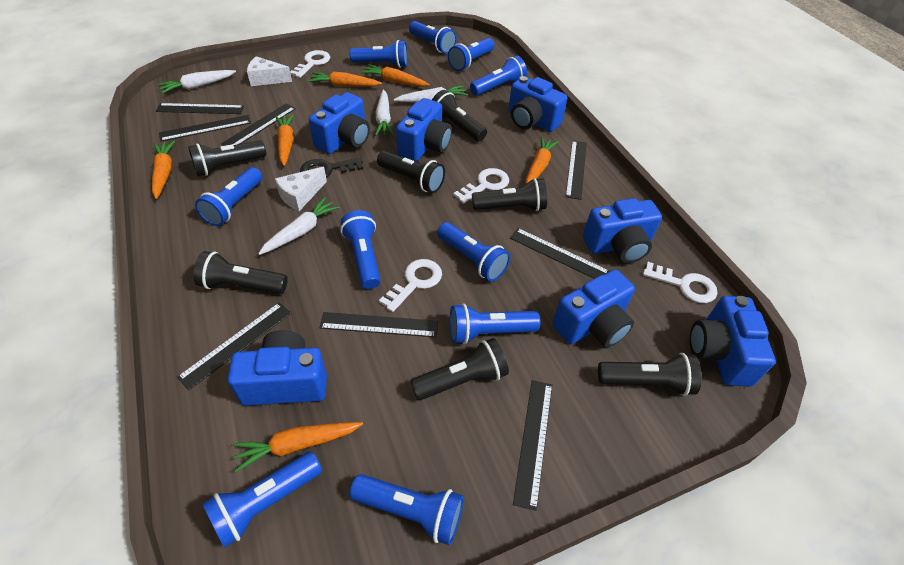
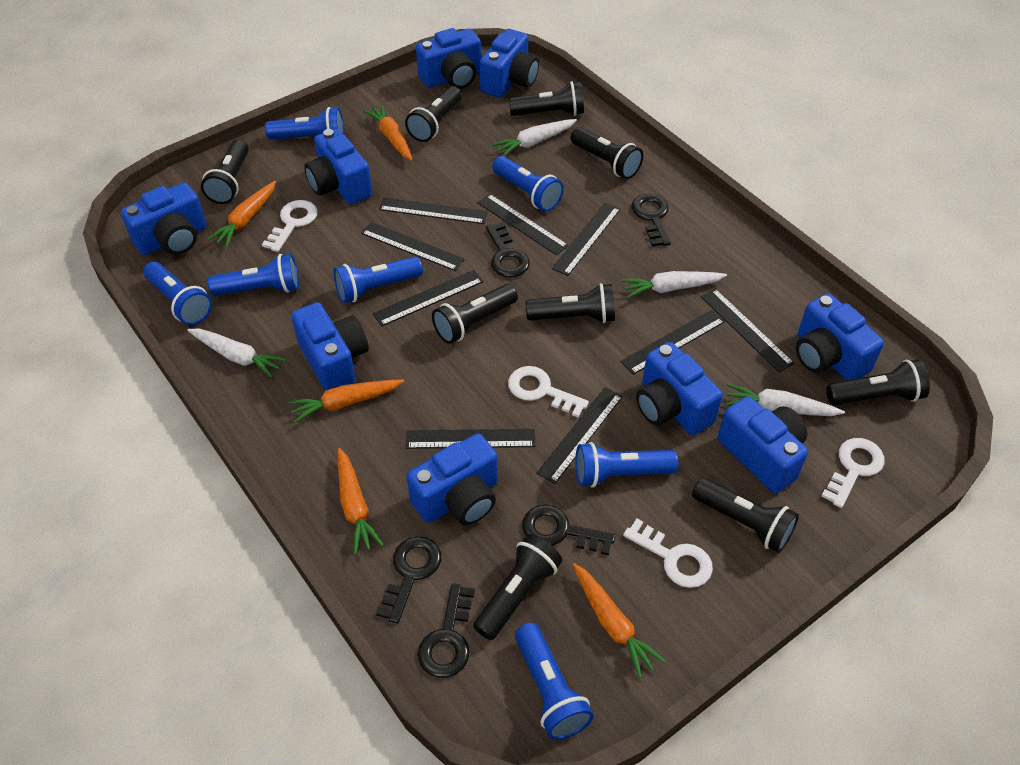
black flashlight: 7 -> 9
black key: 1 -> 5
black ruler: 8 -> 9
blue camera: 7 -> 9
blue flashlight: 10 -> 7
orange carrot: 6 -> 5
white cheese: 2 -> 0

